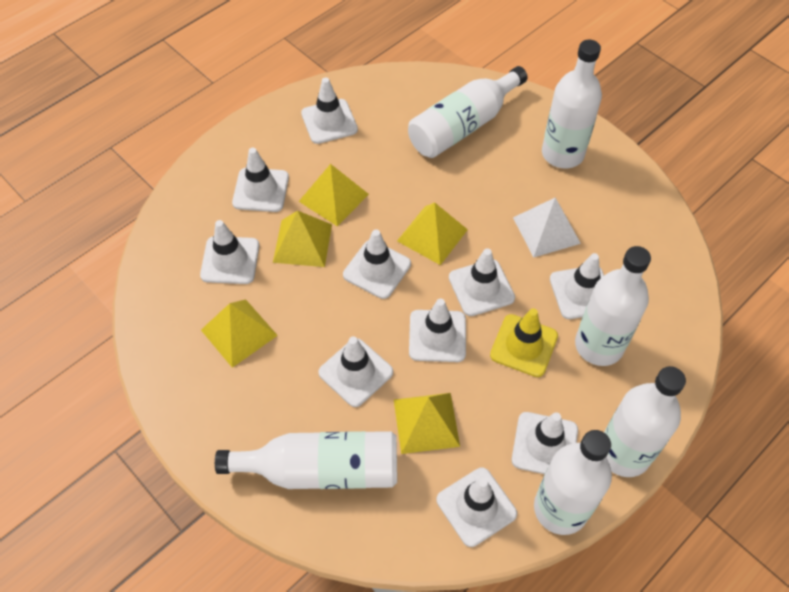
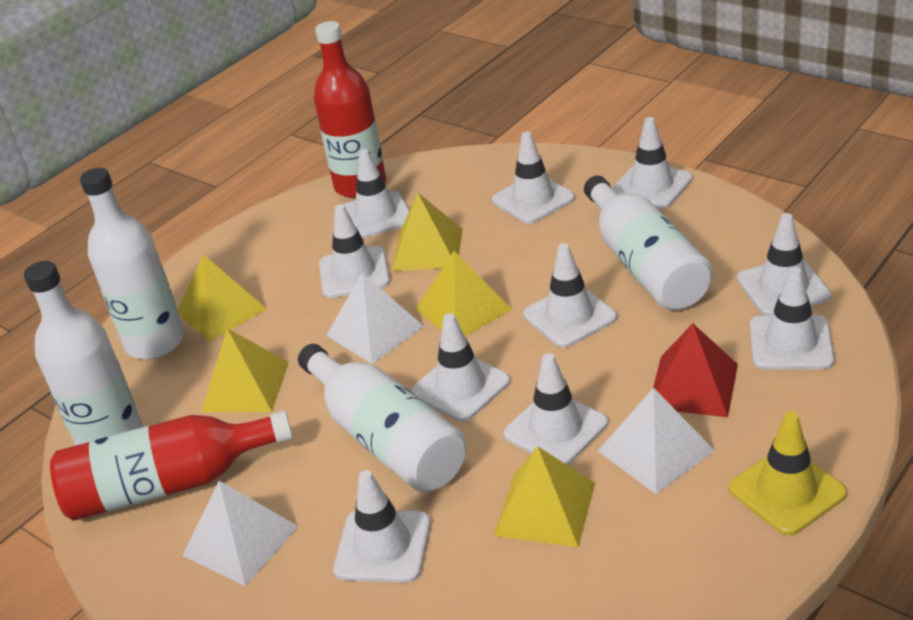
red bottle: 0 -> 2
red pyramid: 0 -> 1
white bottle: 6 -> 4
white pyramid: 1 -> 3

